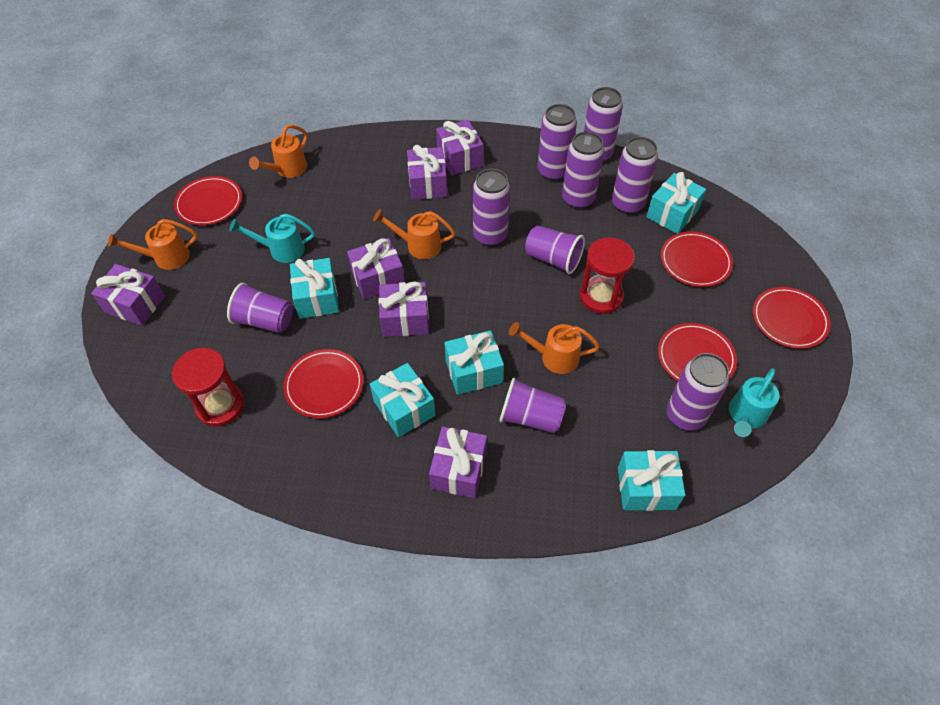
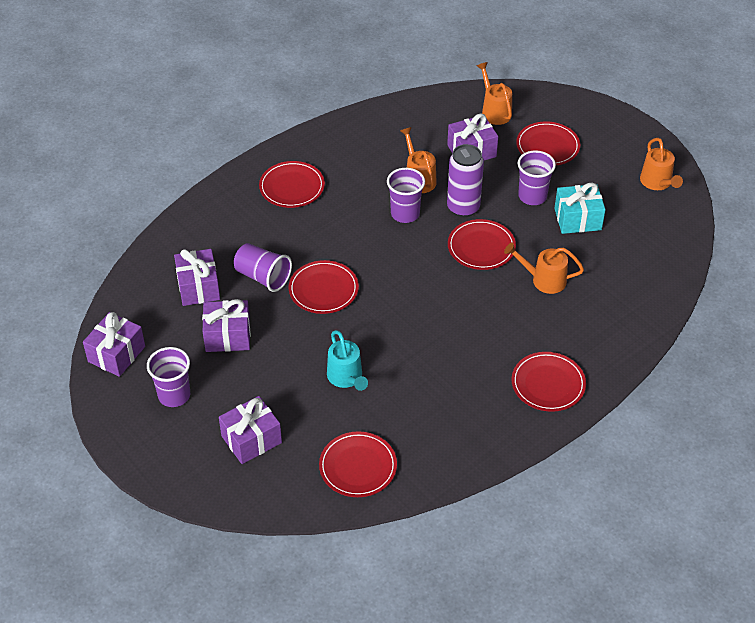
purple can: 6 -> 1
purple cup: 3 -> 4
purple gift: 6 -> 5
red hourglass: 2 -> 0
red plate: 5 -> 6
turquoise gift: 5 -> 1
turquoise watering can: 2 -> 1

